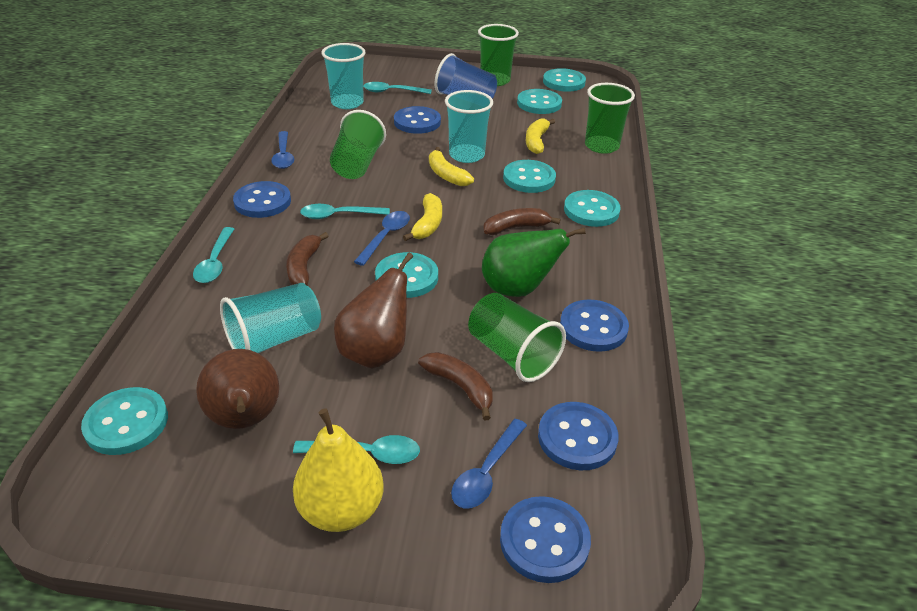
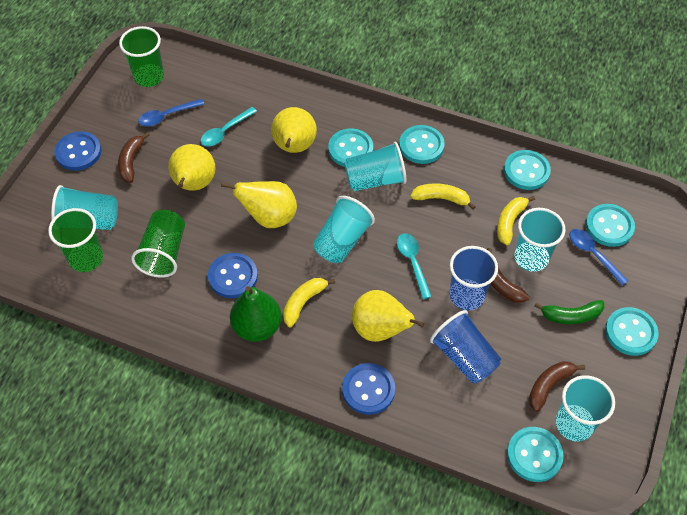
blue button: 5 -> 3
blue cup: 1 -> 2
blue spoon: 3 -> 2
brown pear: 2 -> 0
green banana: 0 -> 1
green cup: 4 -> 3
turquoise cup: 3 -> 5
turquoise spoon: 4 -> 2
yellow pear: 1 -> 4

